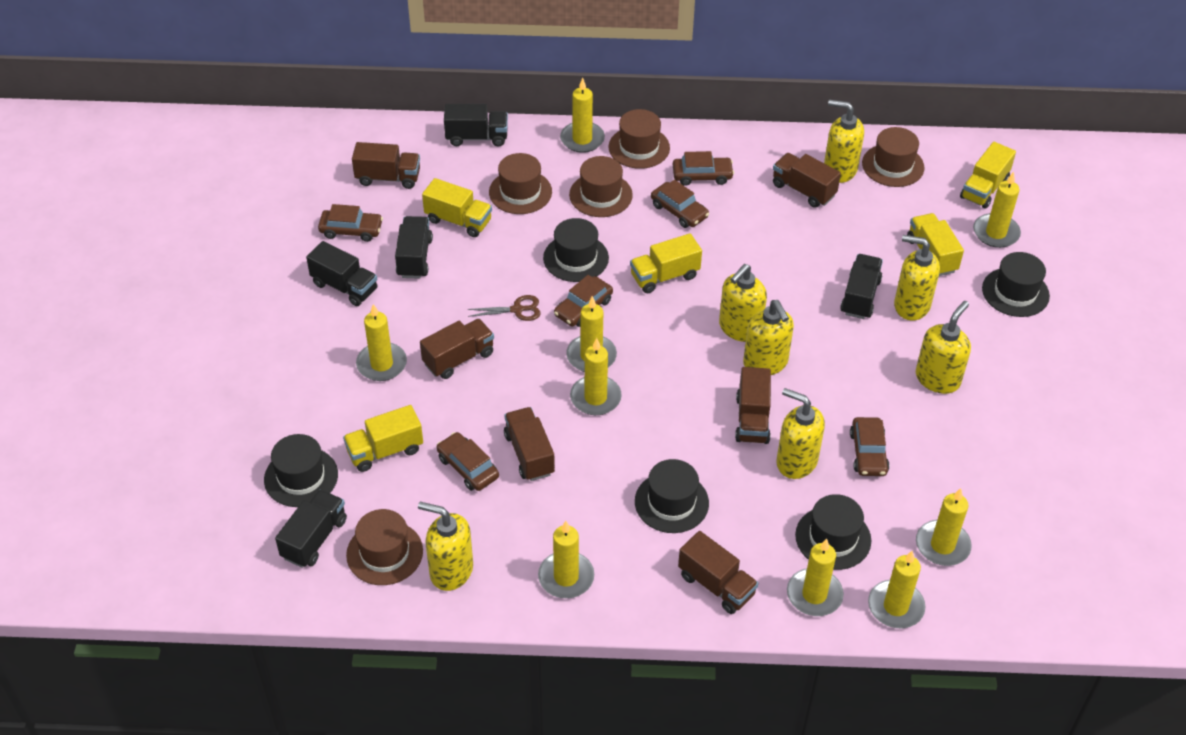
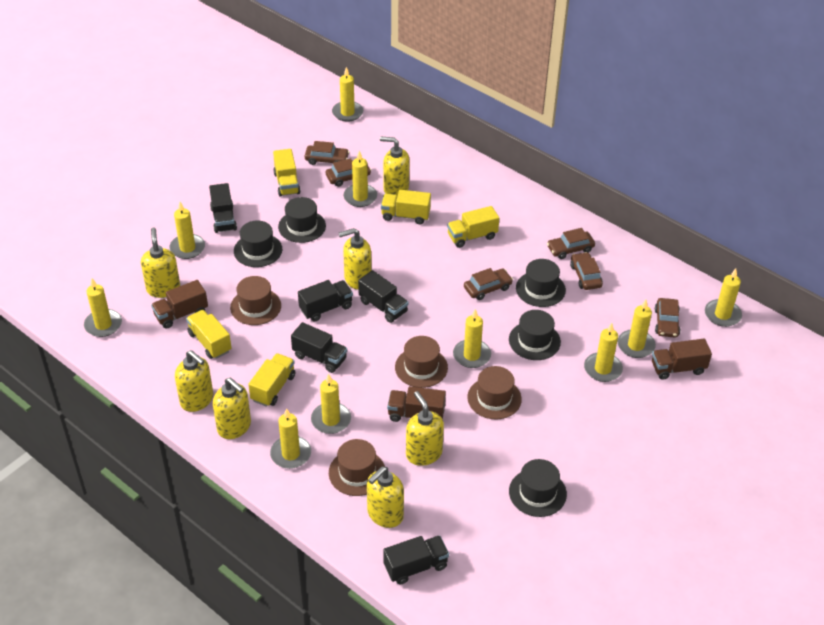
brown hat: 5 -> 4
brown scissors: 1 -> 0
brown truck: 6 -> 3
yellow candle: 9 -> 10

